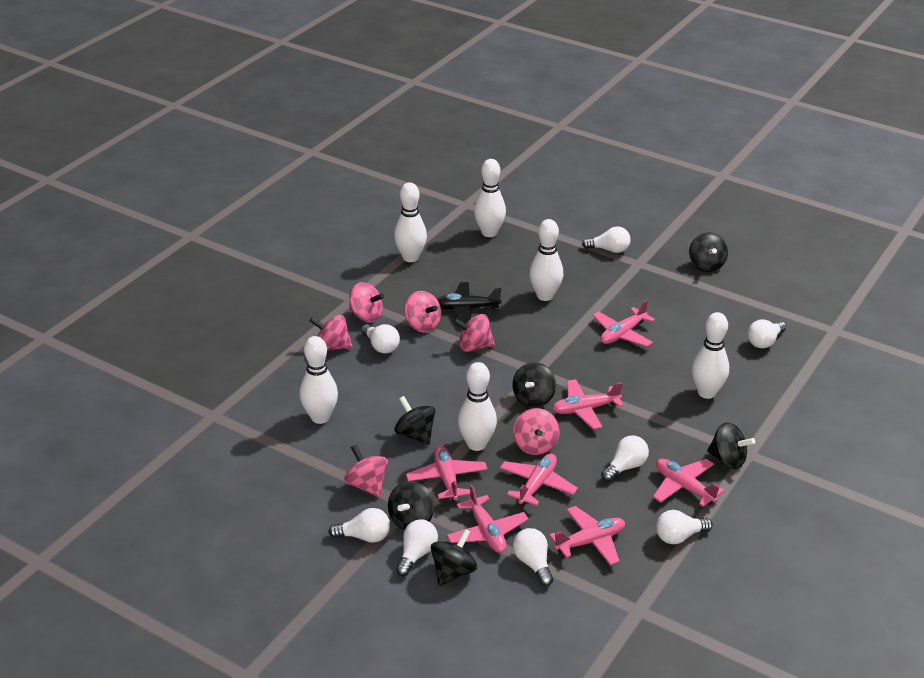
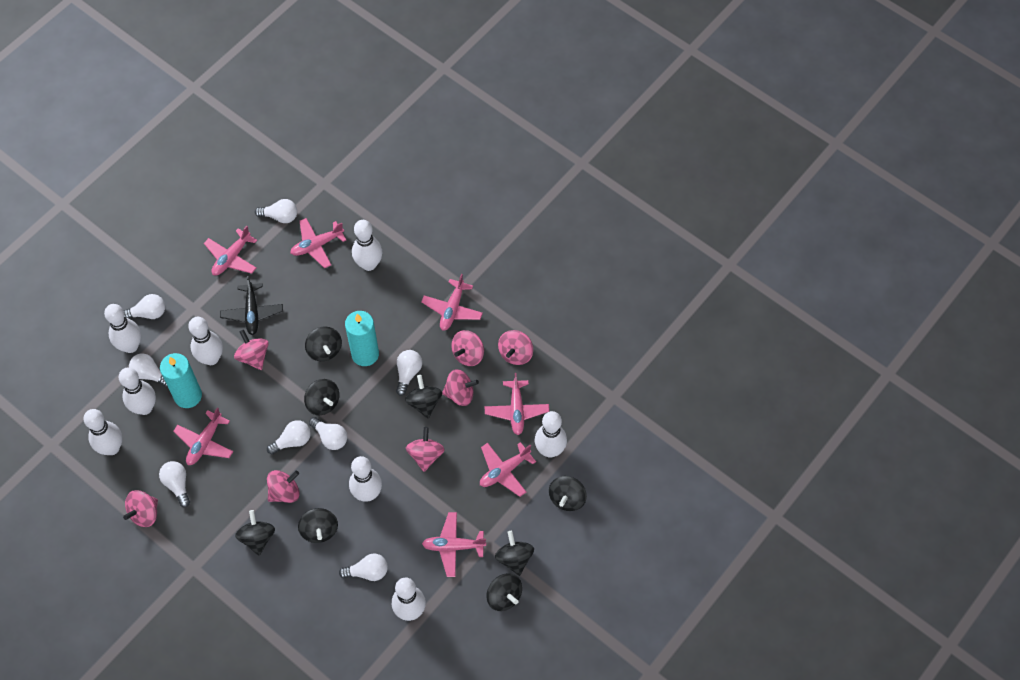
black spinning top: 6 -> 8
pink spinning top: 6 -> 7
turquoise candle: 0 -> 2
white bowling pin: 6 -> 8

